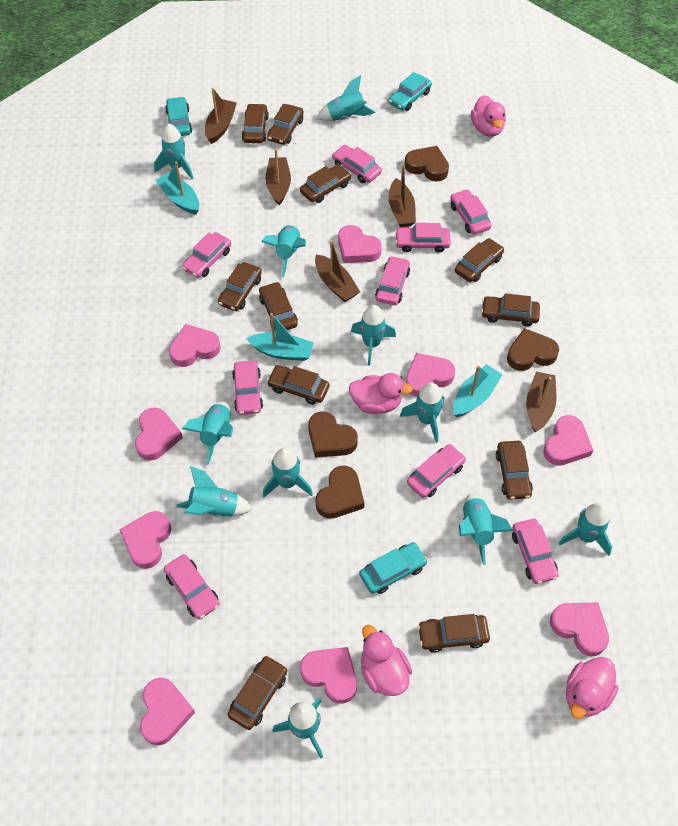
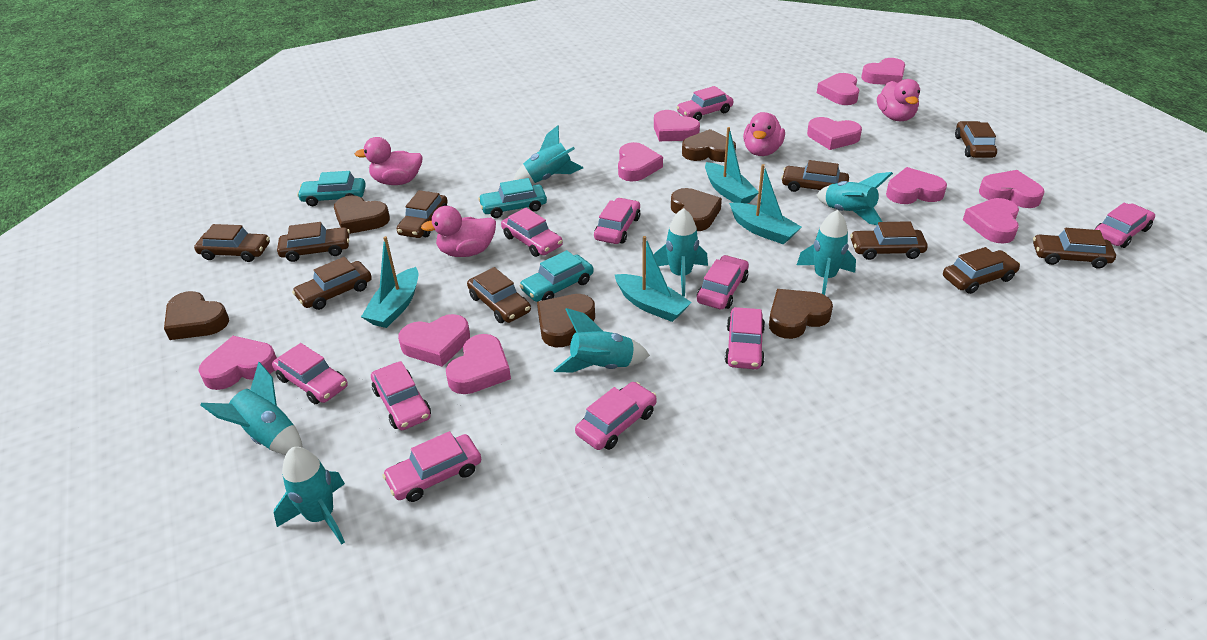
brown boat: 5 -> 0
brown car: 11 -> 10
brown heart: 4 -> 6
pink car: 9 -> 10
pink heart: 9 -> 11
turquoise boat: 3 -> 4
turquoise rocket: 11 -> 7

